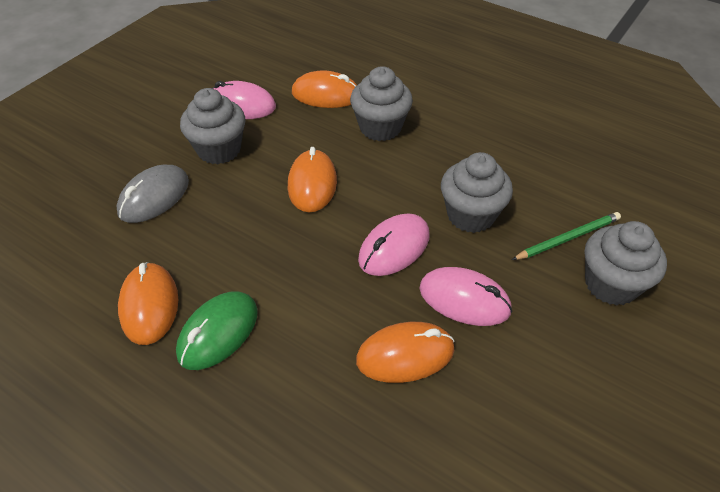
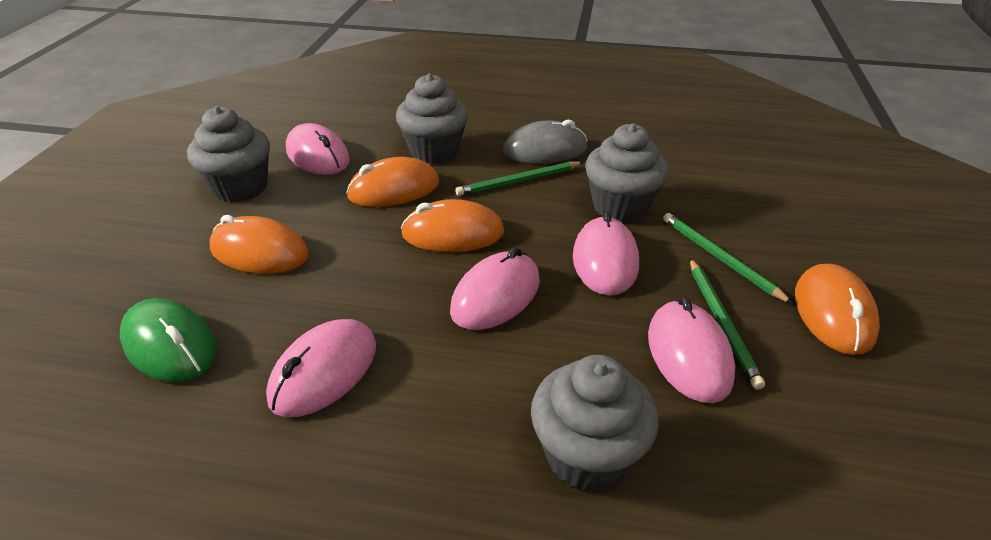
green pencil: 1 -> 3
pink mouse: 3 -> 5

